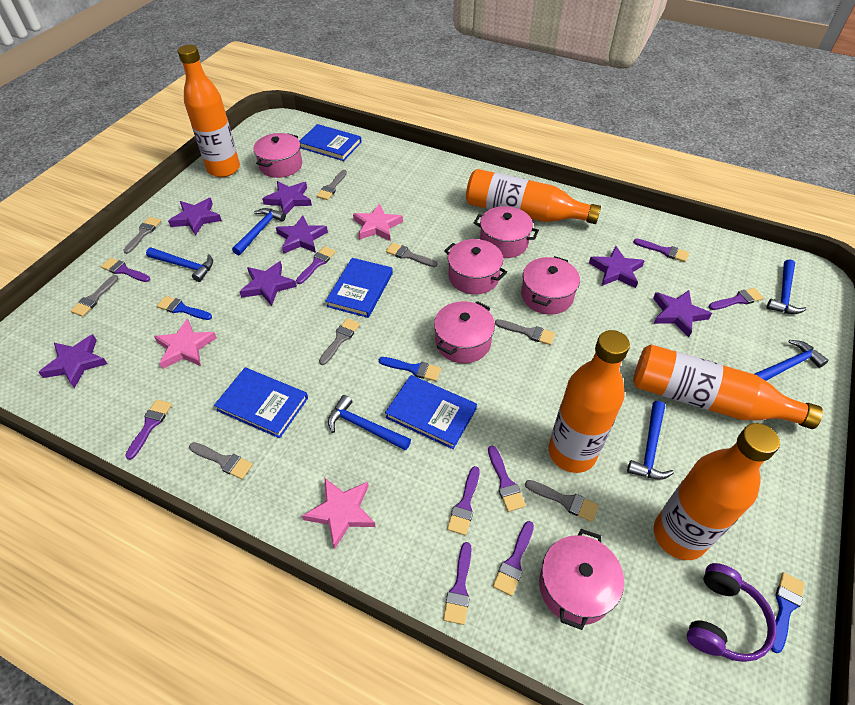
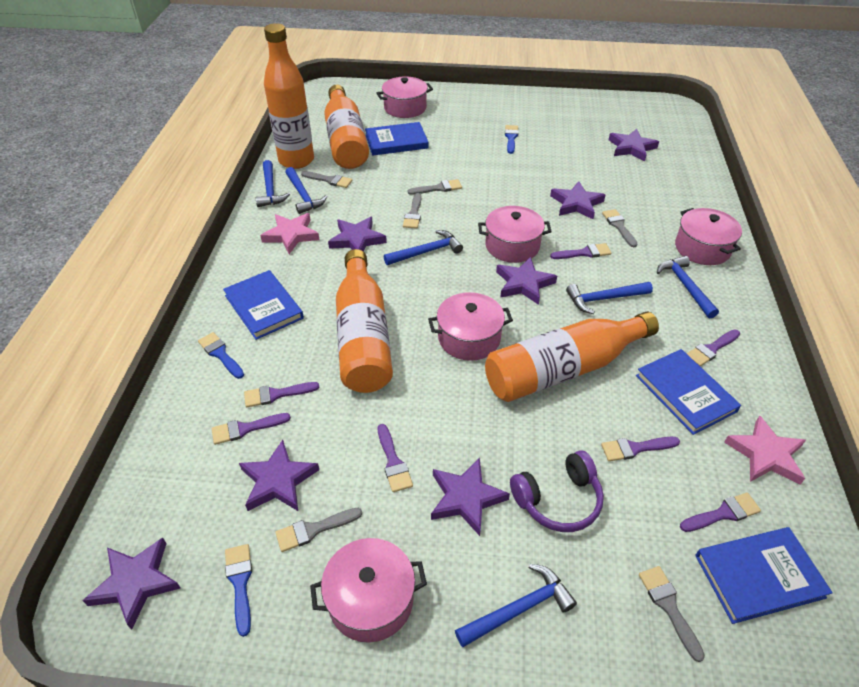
grey brush: 8 -> 6
orange bottle: 5 -> 4
pink pot: 6 -> 5
pink star: 3 -> 2
purple brush: 9 -> 7

